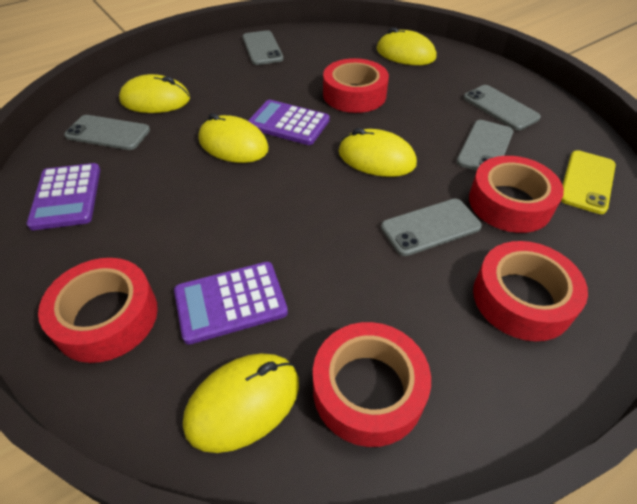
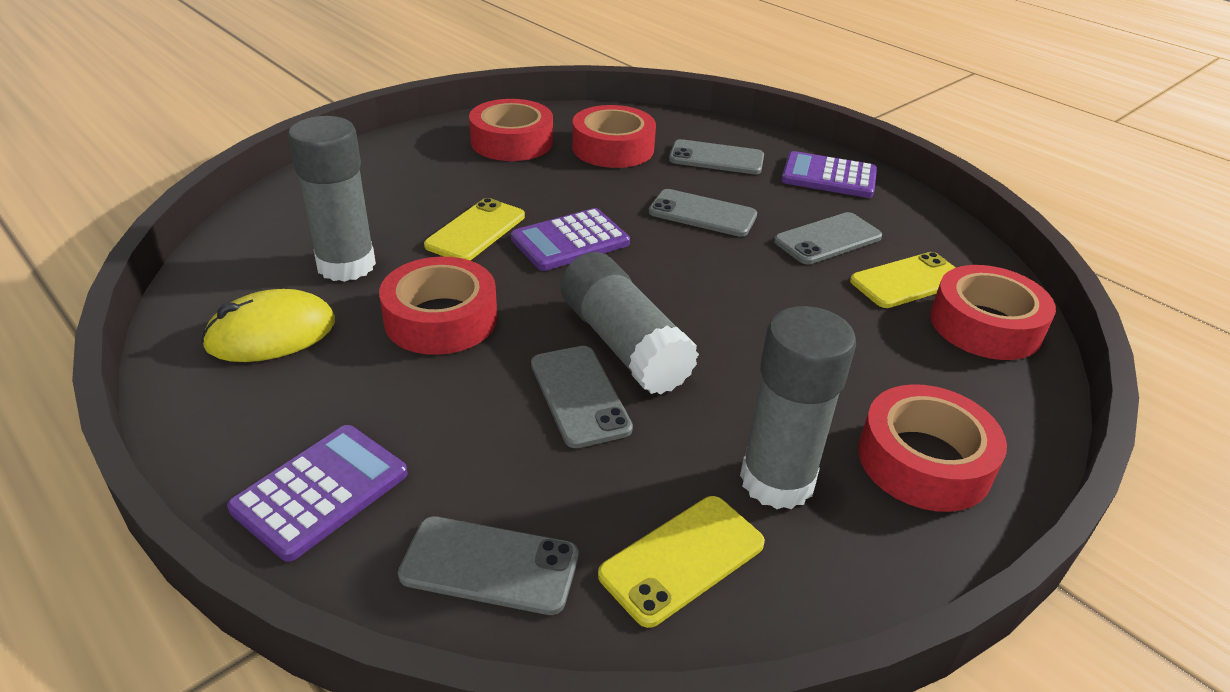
grey glue stick: 0 -> 3
yellow mouse: 5 -> 1
yellow phone: 1 -> 3

